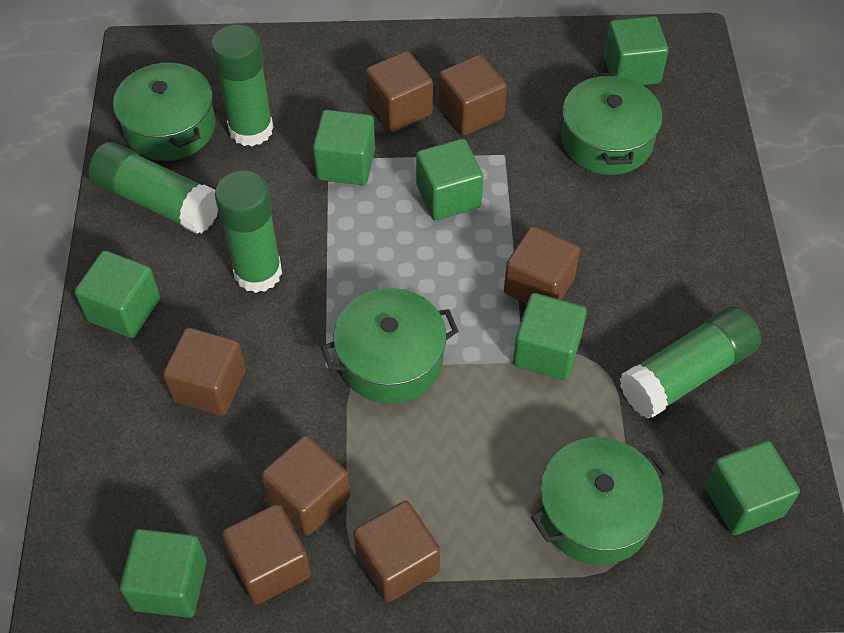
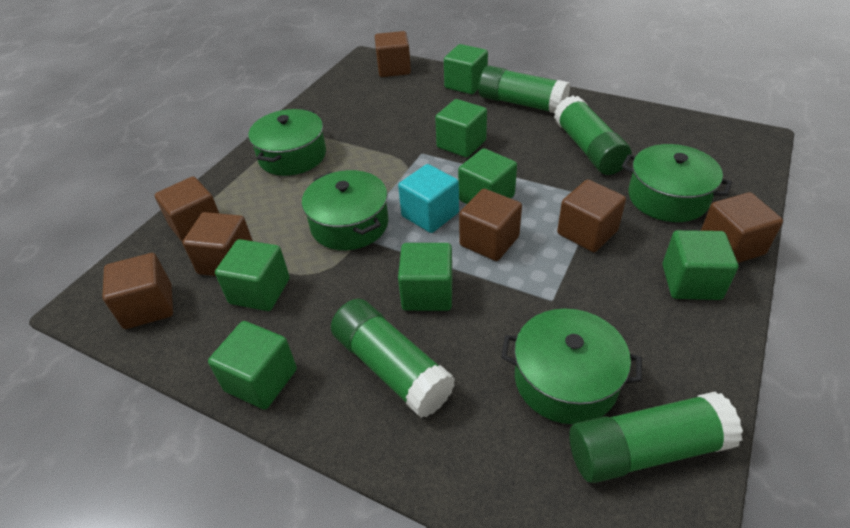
turquoise cube: 0 -> 1

